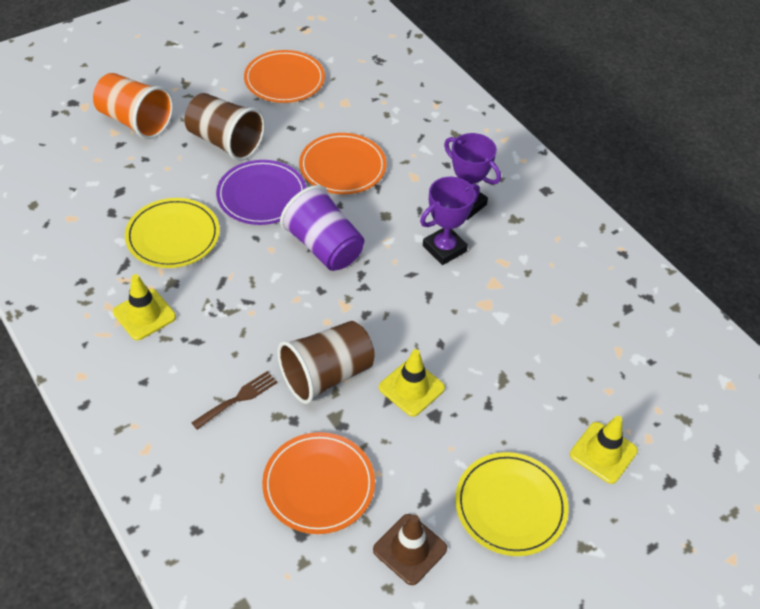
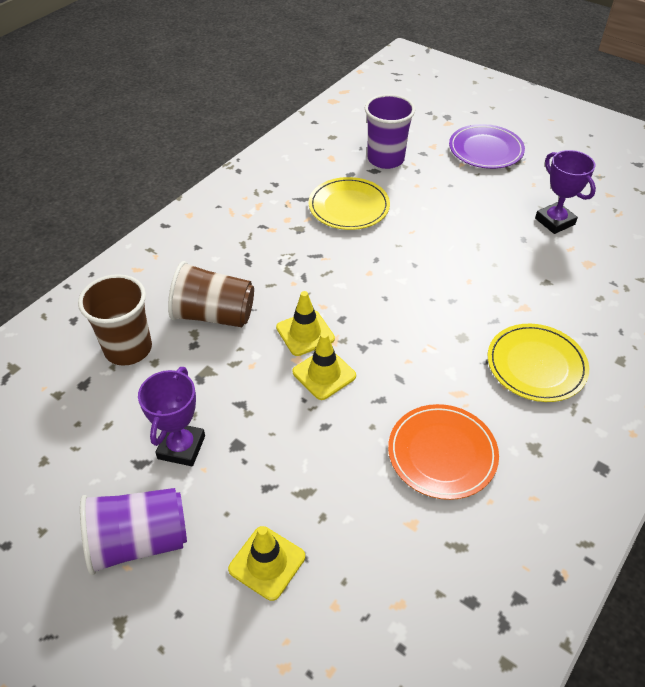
brown fork: 1 -> 0
brown traffic cone: 1 -> 0
orange cup: 1 -> 0
orange plate: 3 -> 1
purple cup: 1 -> 2

